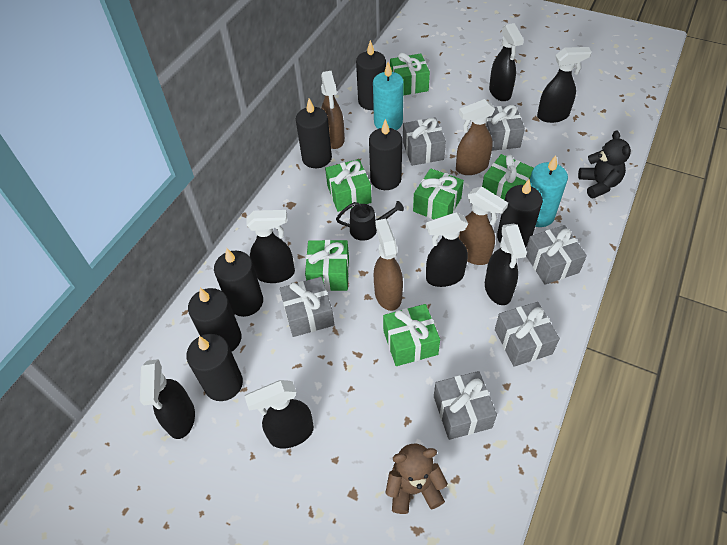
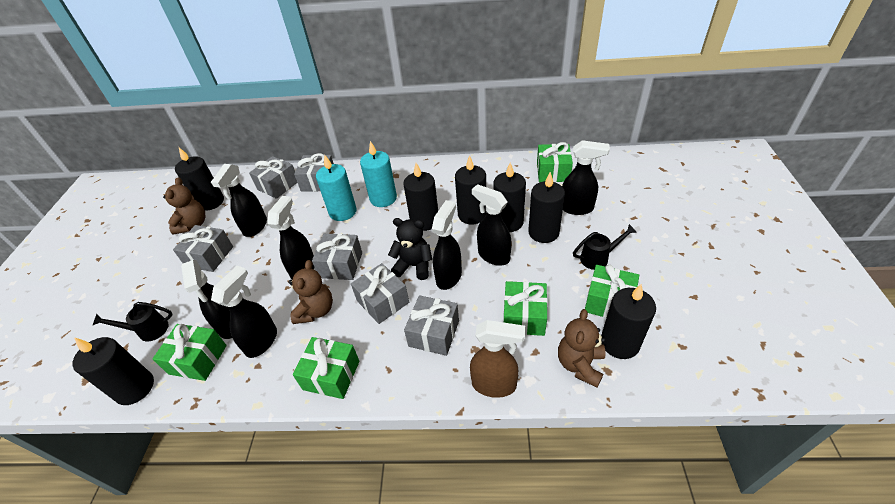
black watering can: 1 -> 2
brown spray bottle: 4 -> 1
brown teddy bear: 1 -> 3
green gift: 6 -> 5

